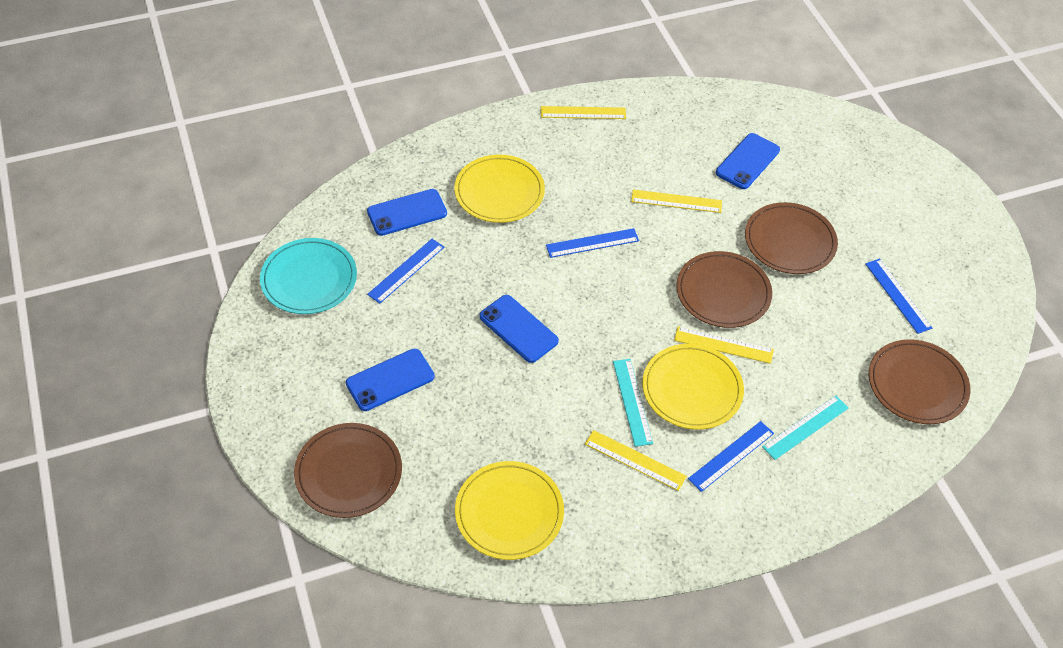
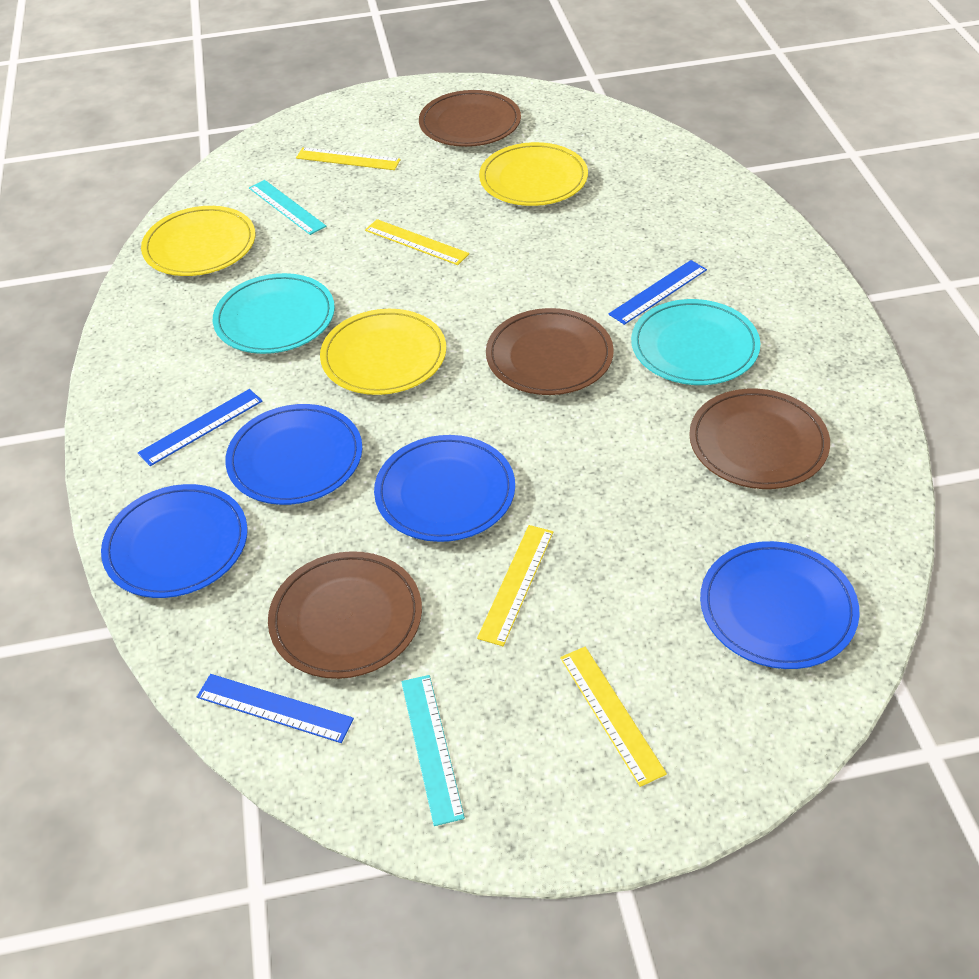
blue phone: 4 -> 0
blue plate: 0 -> 4
blue ruler: 4 -> 3
turquoise plate: 1 -> 2

